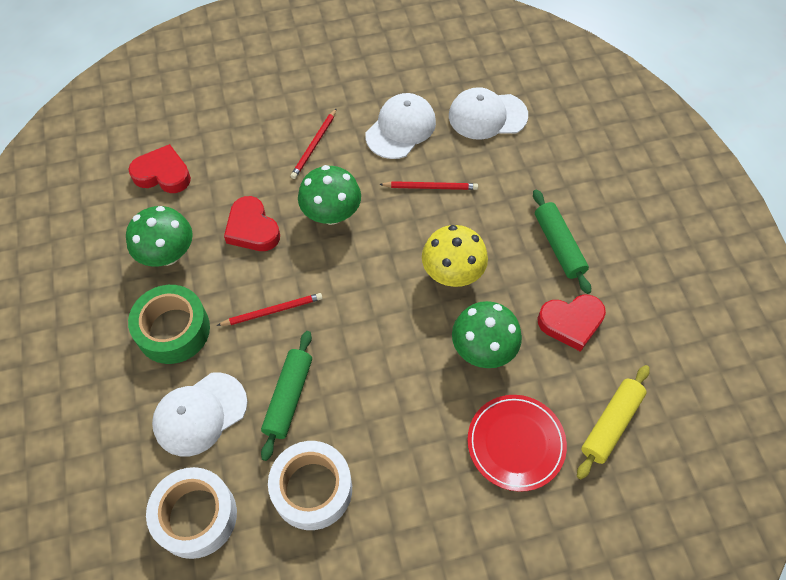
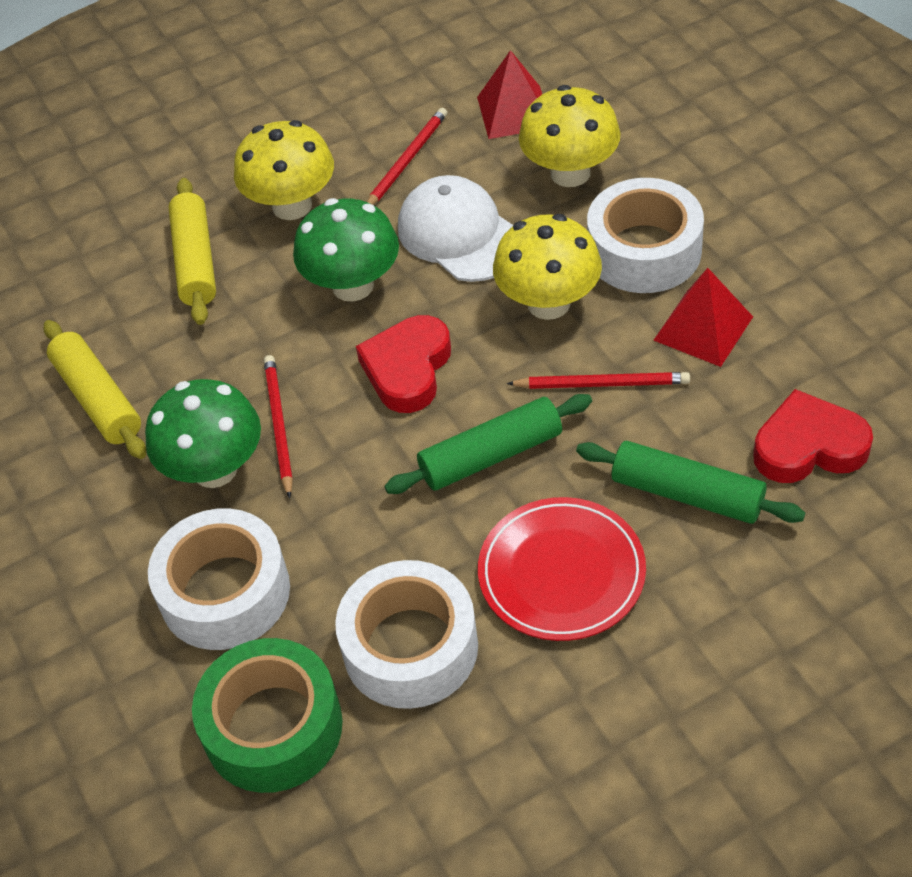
green mushroom: 3 -> 2
red heart: 3 -> 2
red pyramid: 0 -> 2
white cap: 3 -> 1
white tape: 2 -> 3
yellow mushroom: 1 -> 3
yellow rolling pin: 1 -> 2

